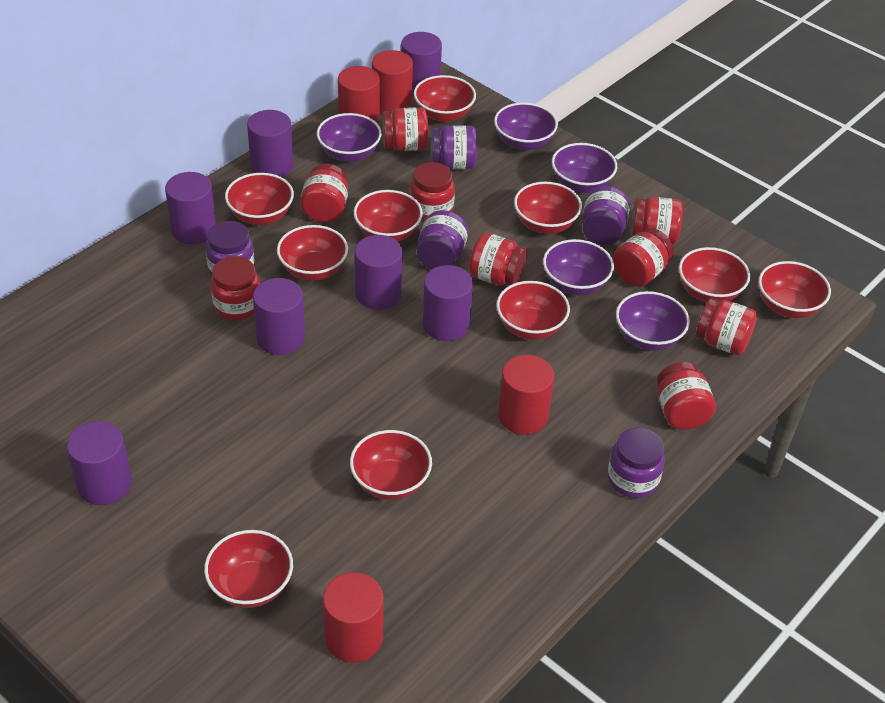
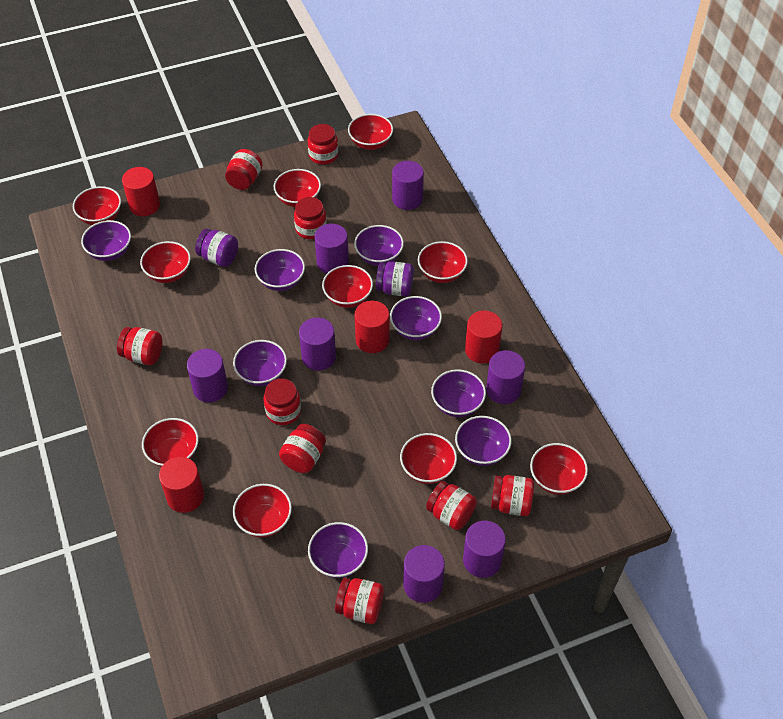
purple bowl: 5 -> 8
purple jar: 5 -> 2

